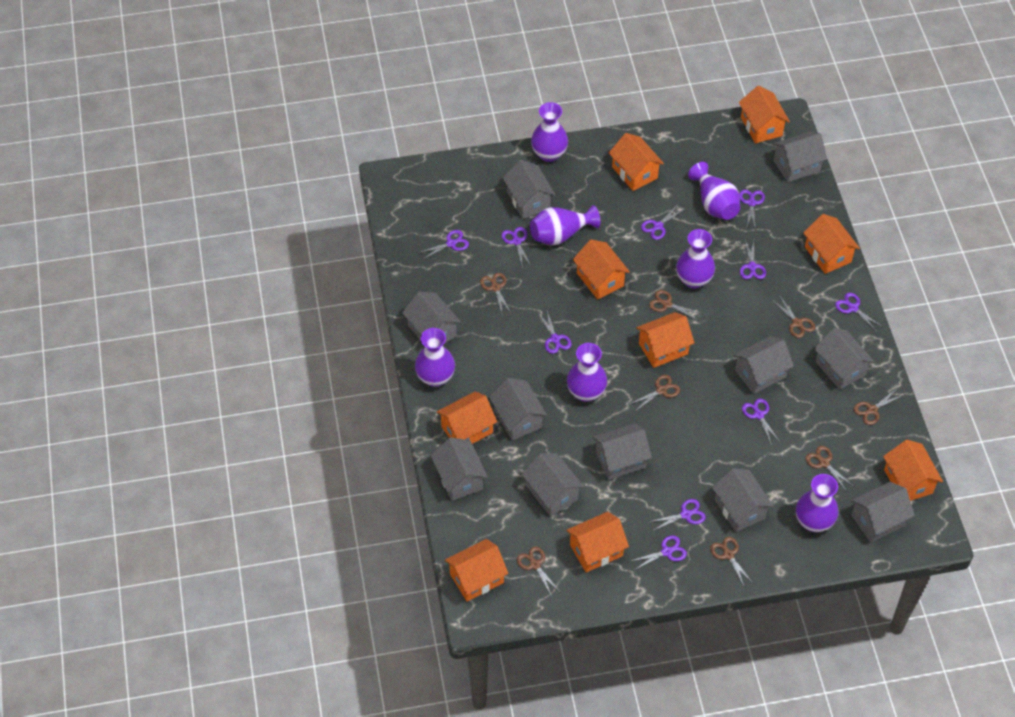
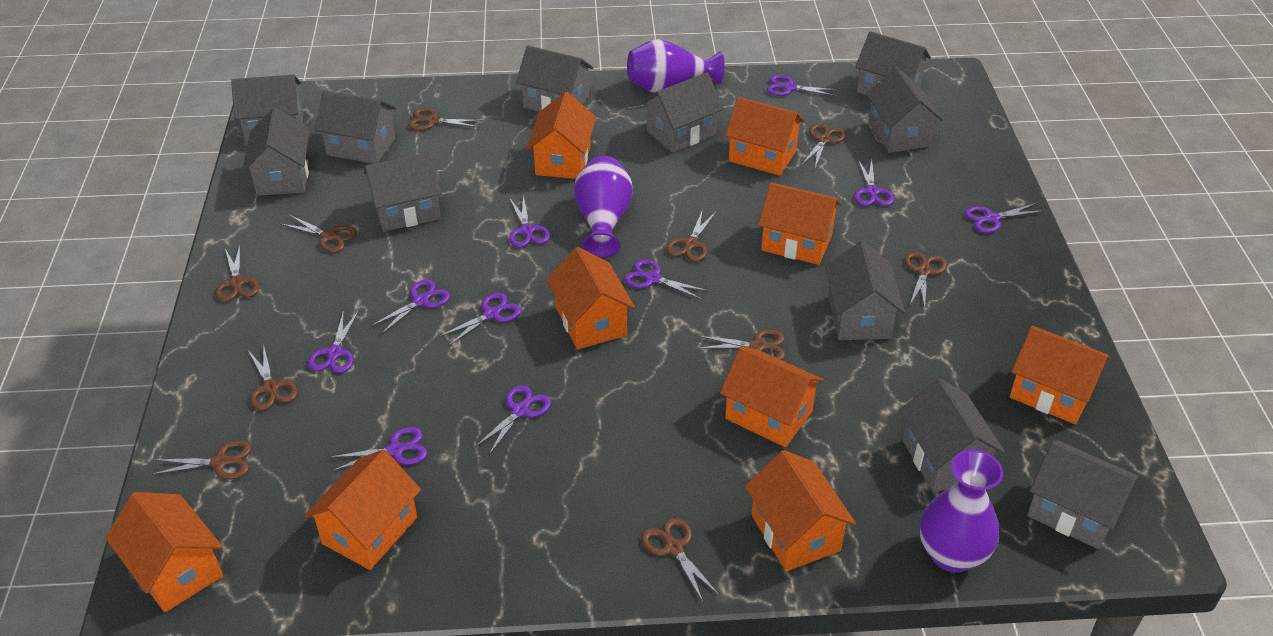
brown scissors: 8 -> 10
purple vase: 7 -> 3

